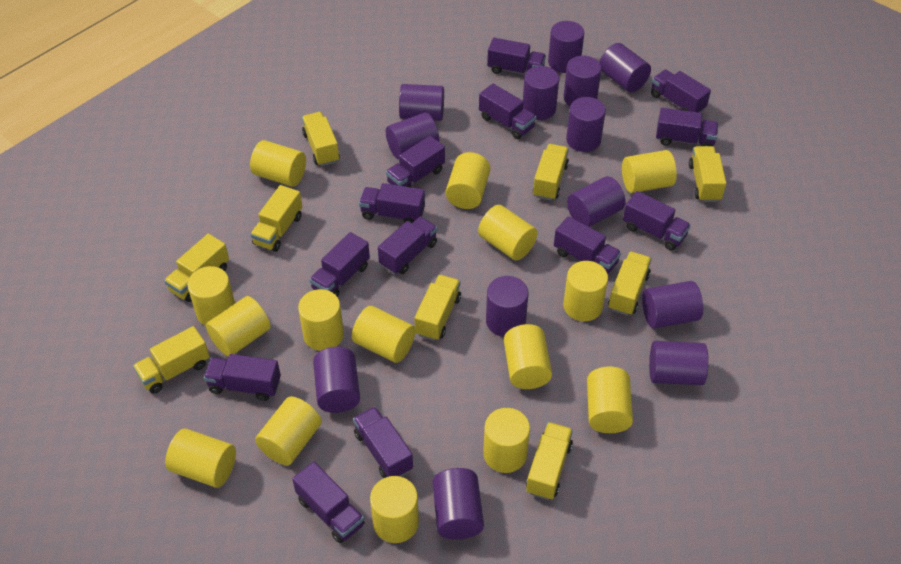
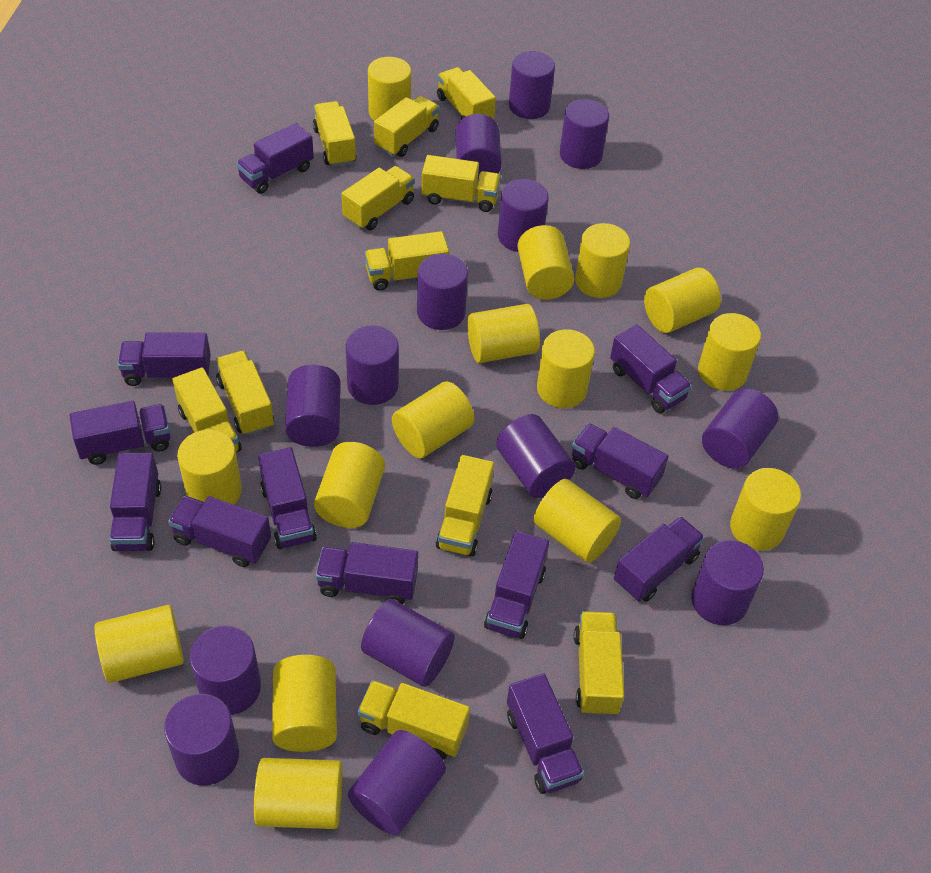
purple cylinder: 13 -> 14
purple truck: 13 -> 12
yellow truck: 9 -> 11

